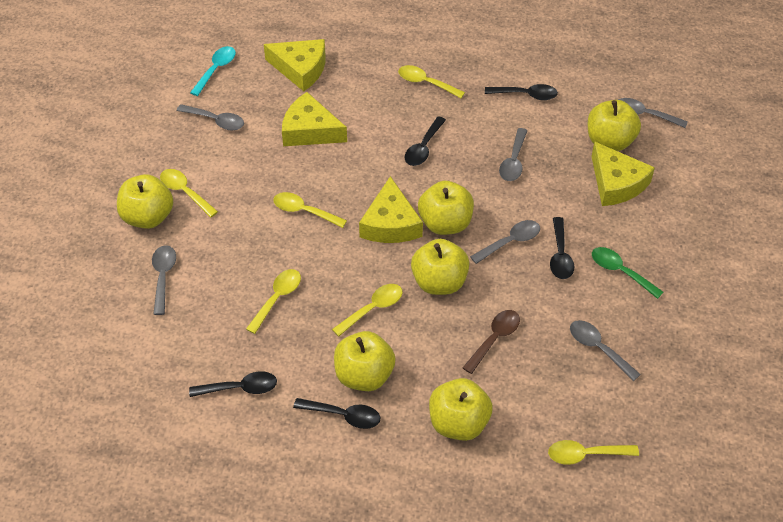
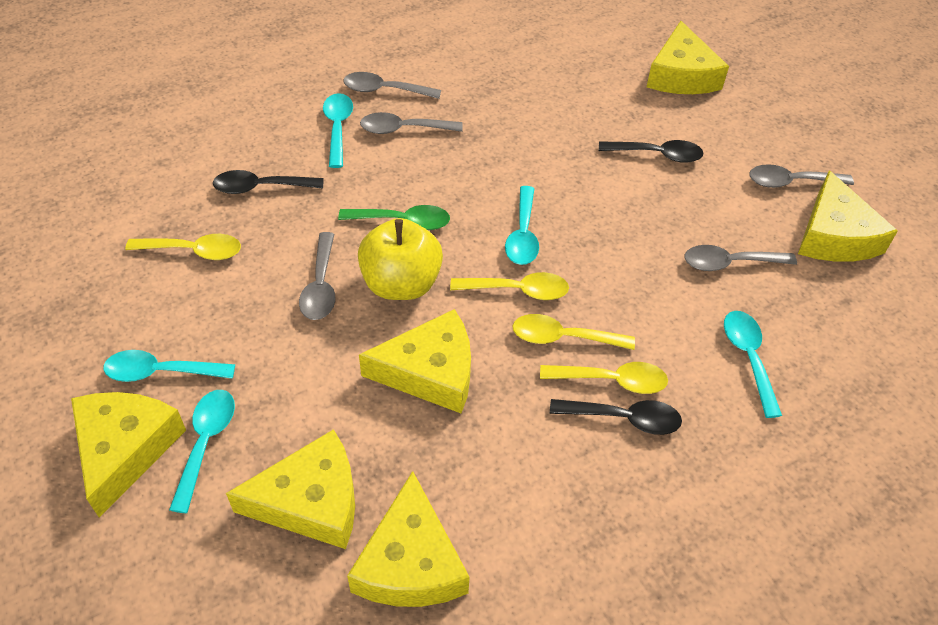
black spoon: 5 -> 3
brown spoon: 1 -> 0
grey spoon: 6 -> 5
turquoise spoon: 1 -> 5
yellow apple: 6 -> 1
yellow cheese: 4 -> 6
yellow spoon: 6 -> 4

